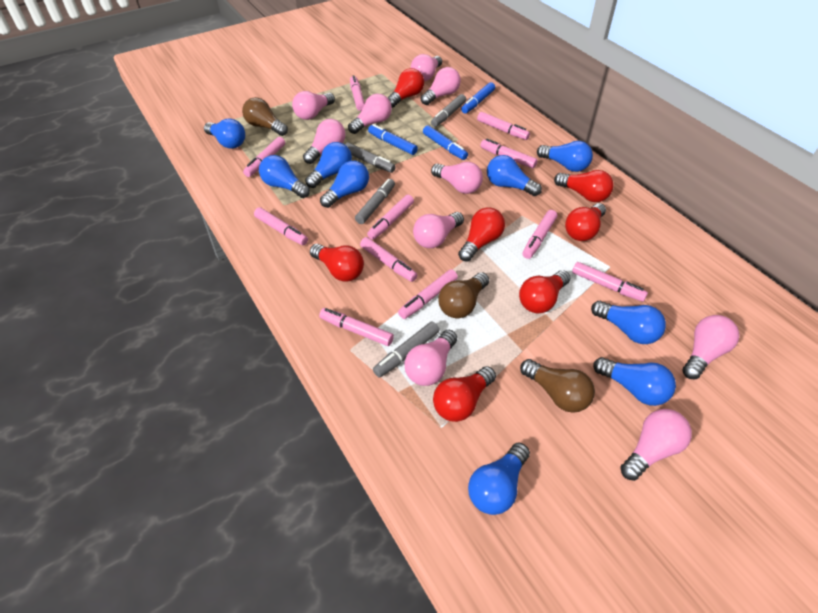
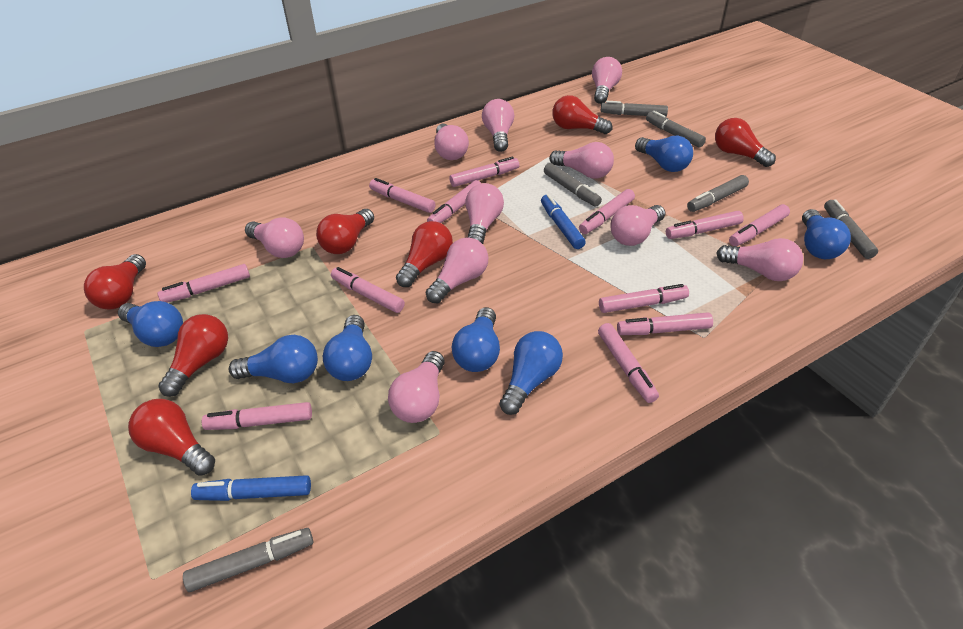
blue light bulb: 9 -> 7
blue marker: 3 -> 2
brown light bulb: 3 -> 0
grey marker: 4 -> 6
pink marker: 11 -> 12

